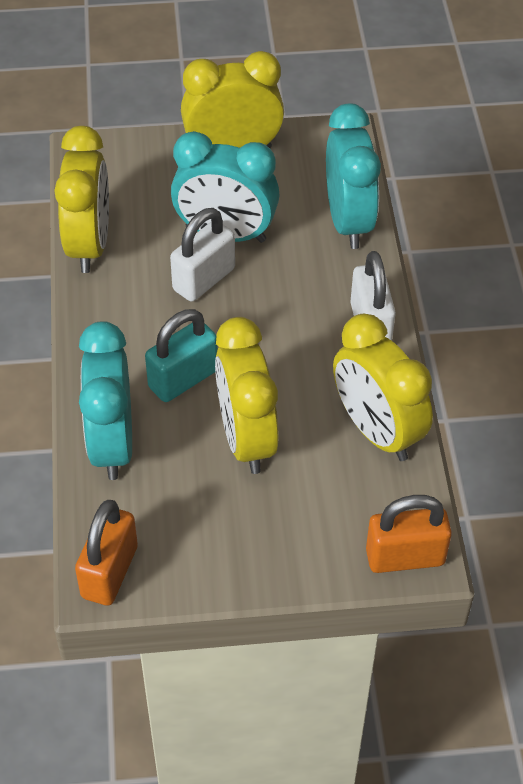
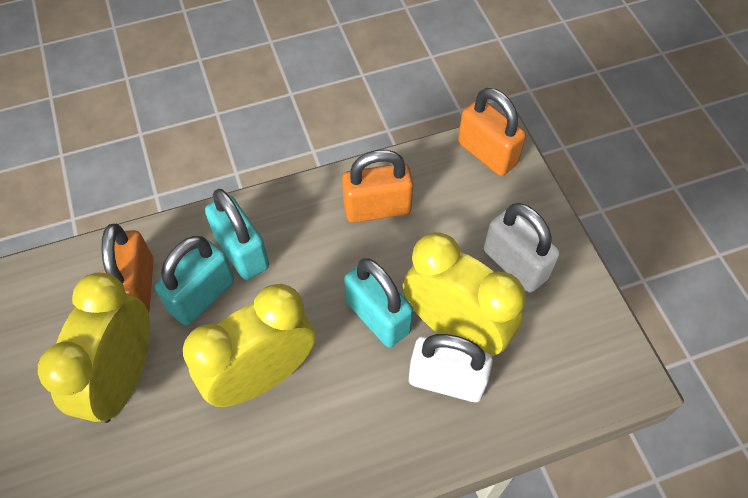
orange padlock: 2 -> 3
turquoise clock: 3 -> 0
turquoise padlock: 1 -> 3
yellow clock: 4 -> 3

